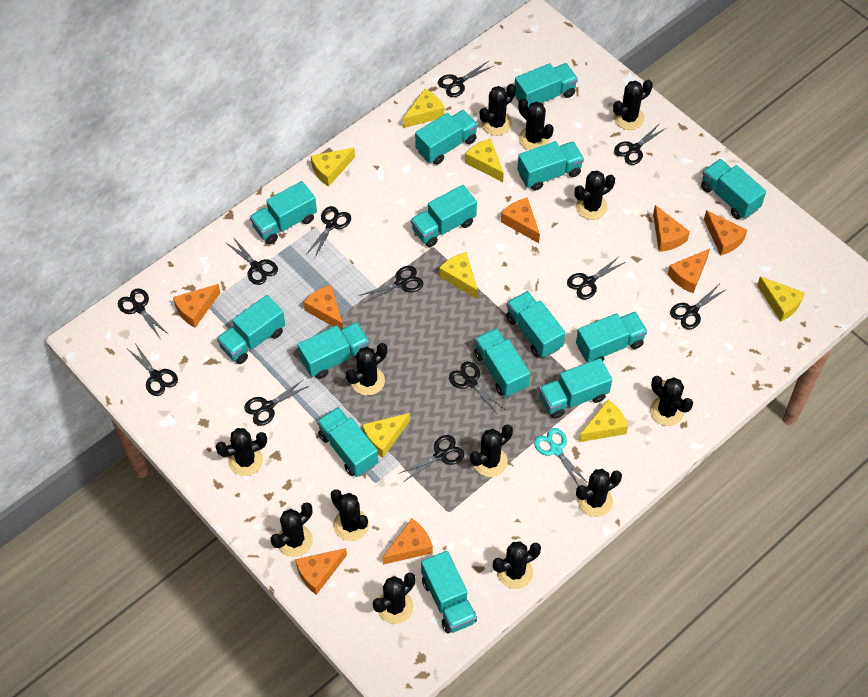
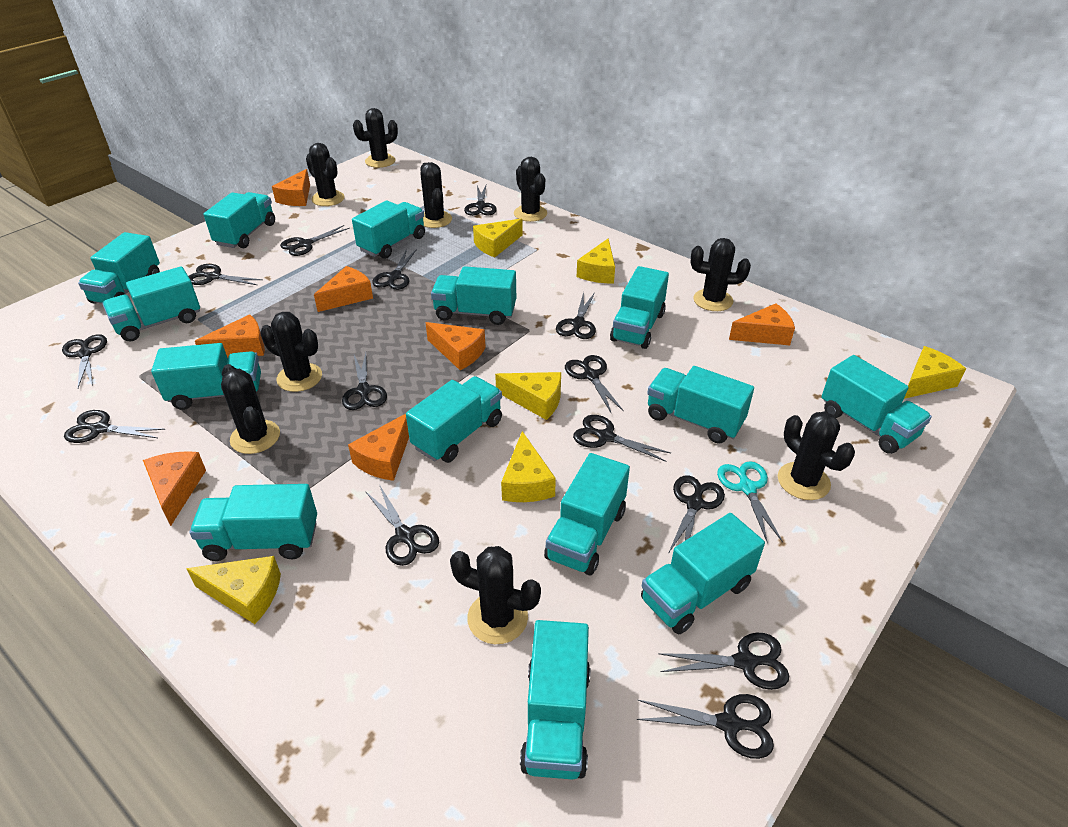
black cactus: 13 -> 9
black scissors: 12 -> 14
orange cheese: 8 -> 7
yellow cheese: 7 -> 6

